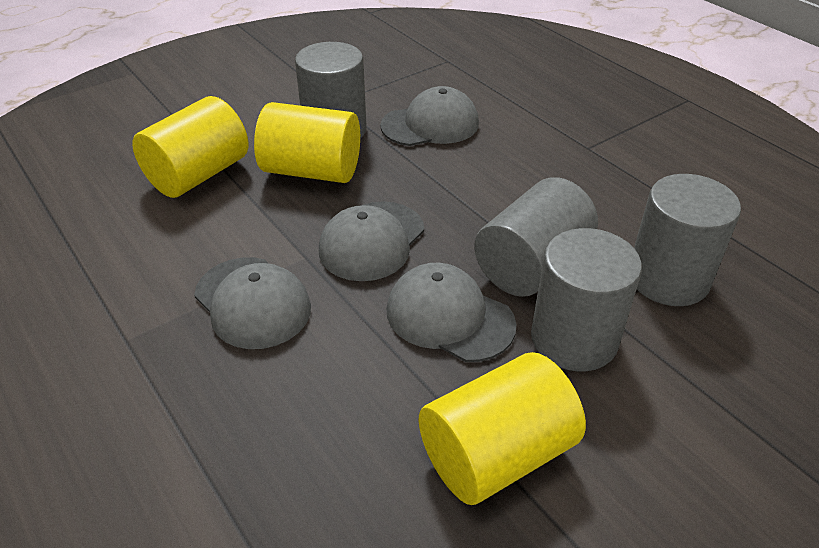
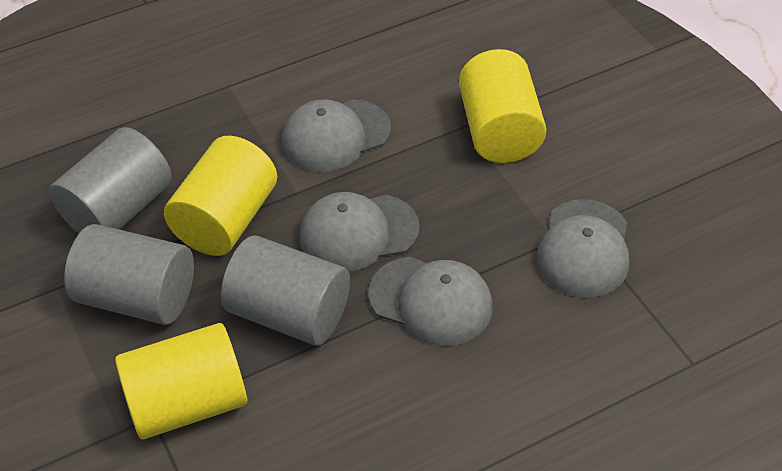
grey cylinder: 4 -> 3

